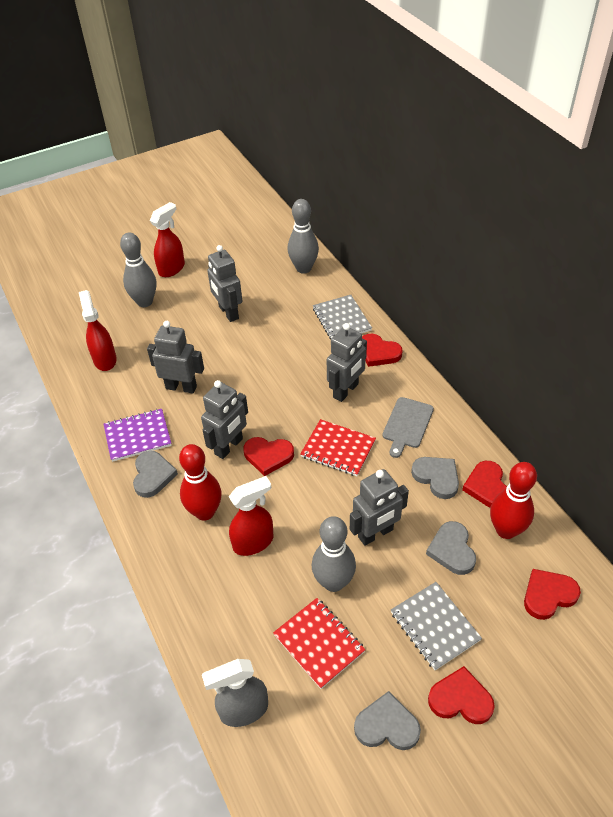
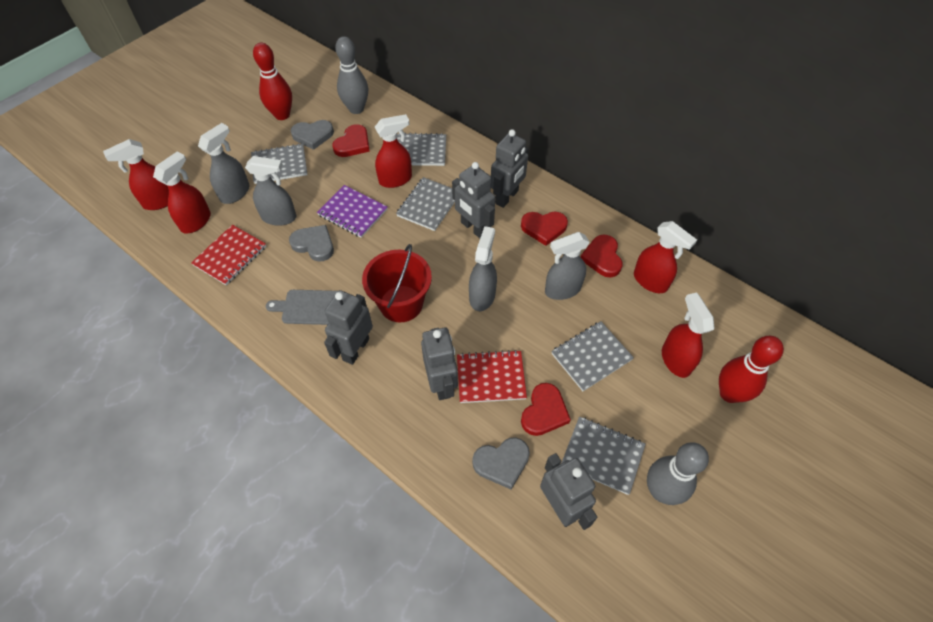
grey bowling pin: 3 -> 2
grey heart: 4 -> 3
grey notebook: 2 -> 5
grey spray bottle: 1 -> 4
red bucket: 0 -> 1
red heart: 5 -> 4
red spray bottle: 3 -> 5

